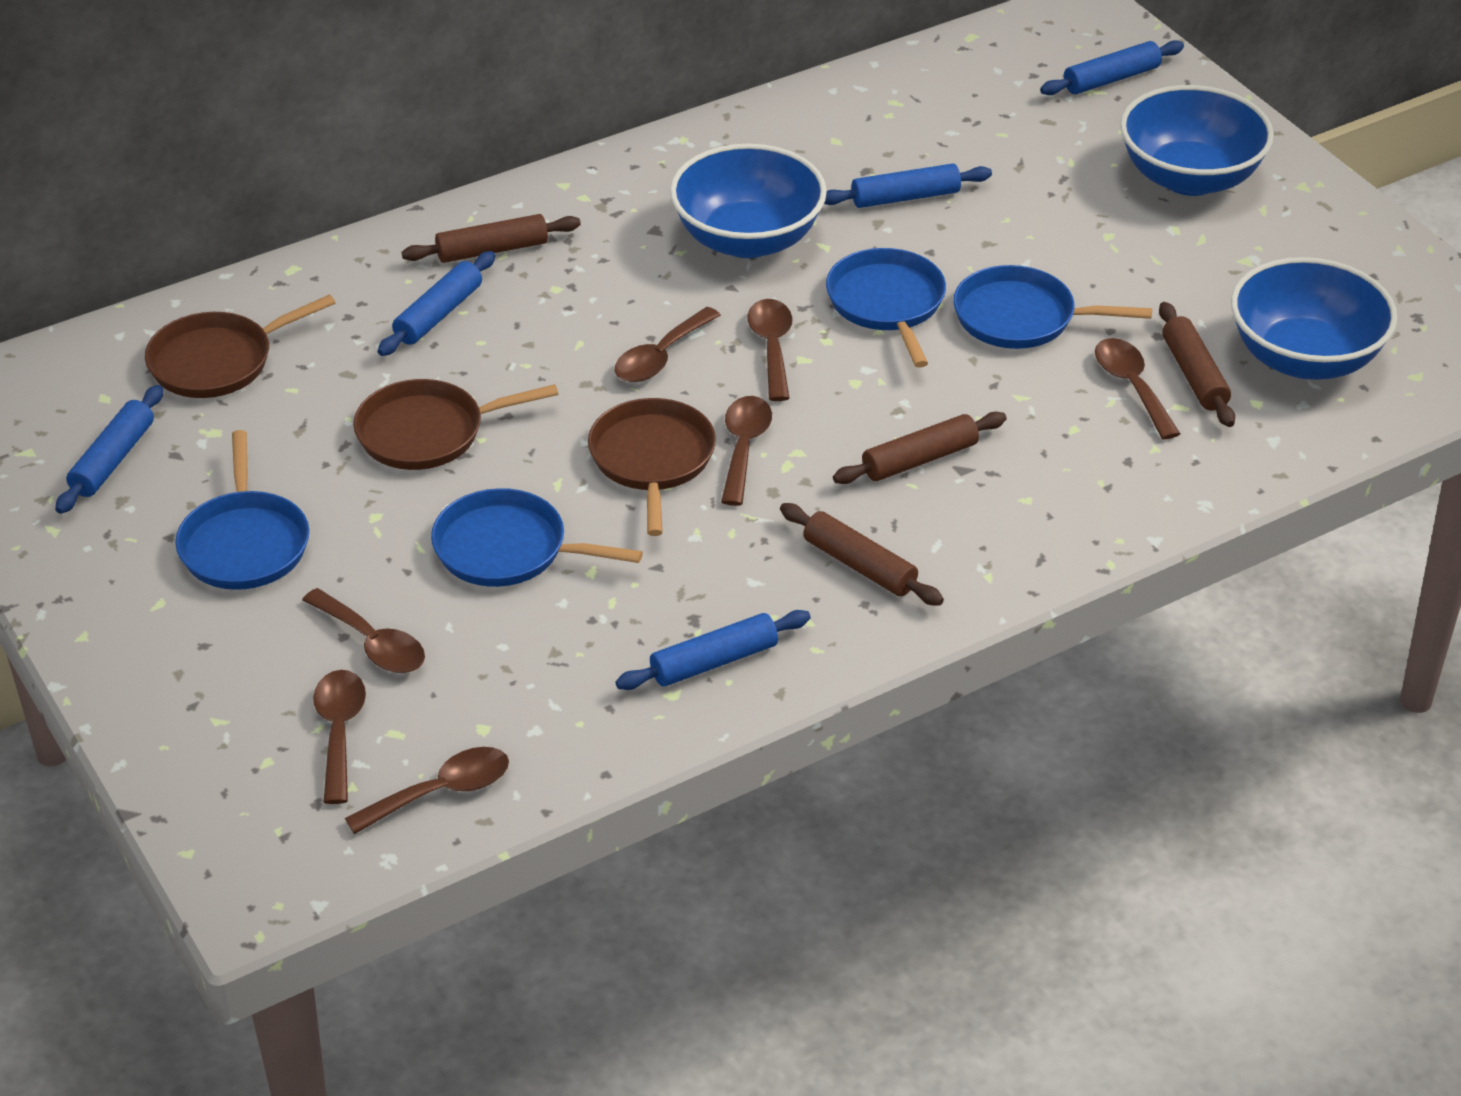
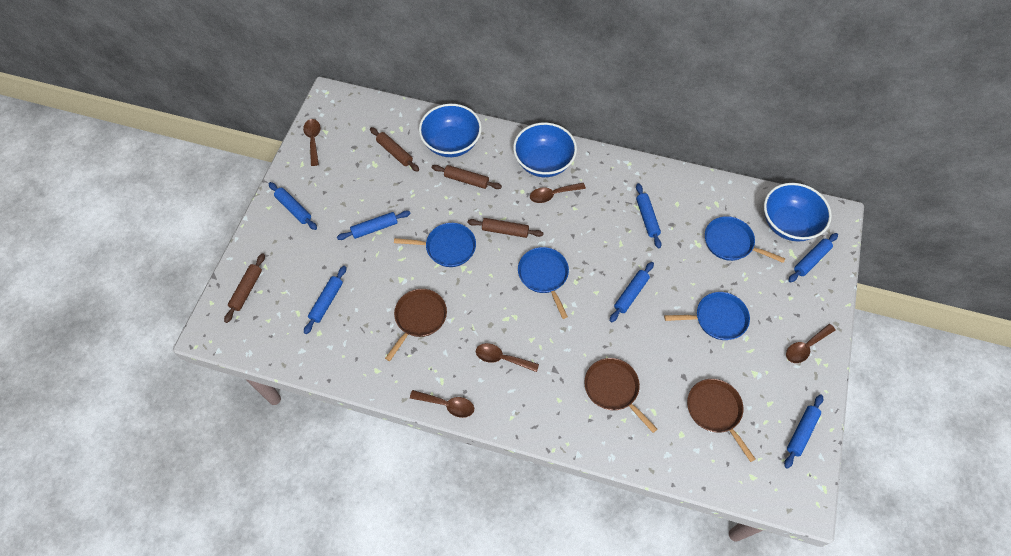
blue rolling pin: 5 -> 7
brown spoon: 7 -> 5

